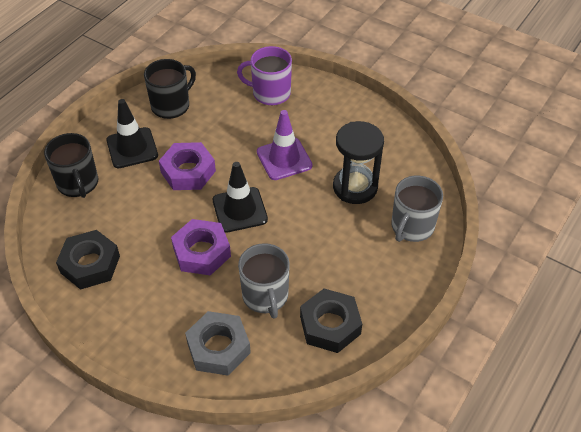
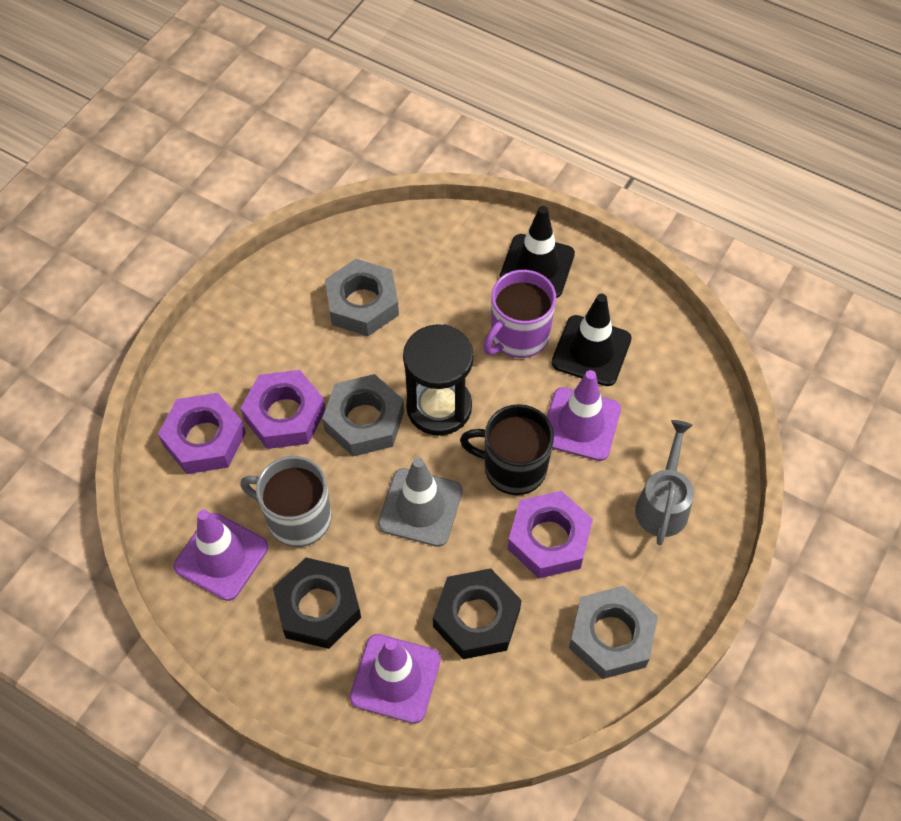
black mug: 2 -> 1
grey mug: 2 -> 1
grey nut: 1 -> 3
grey traffic cone: 0 -> 1
grey watering can: 0 -> 1
purple nut: 2 -> 3
purple traffic cone: 1 -> 3

